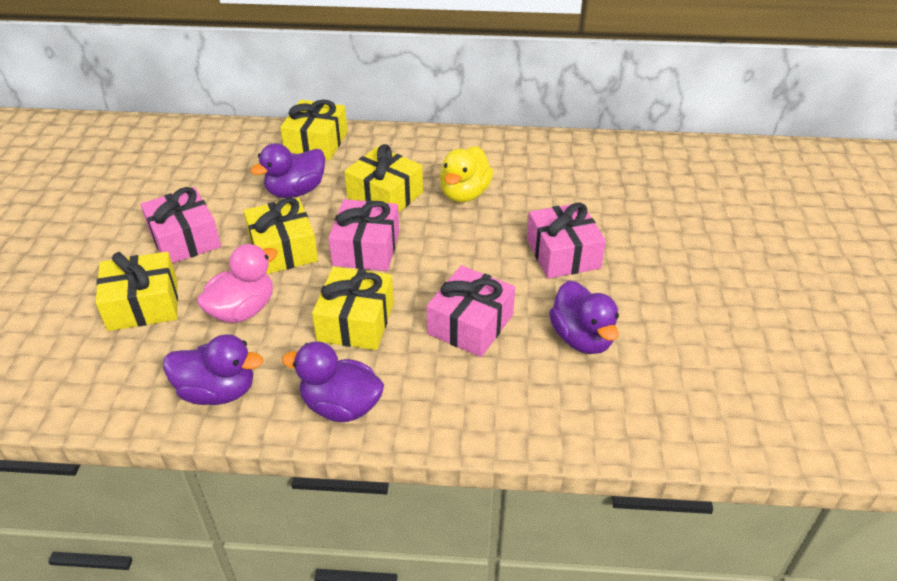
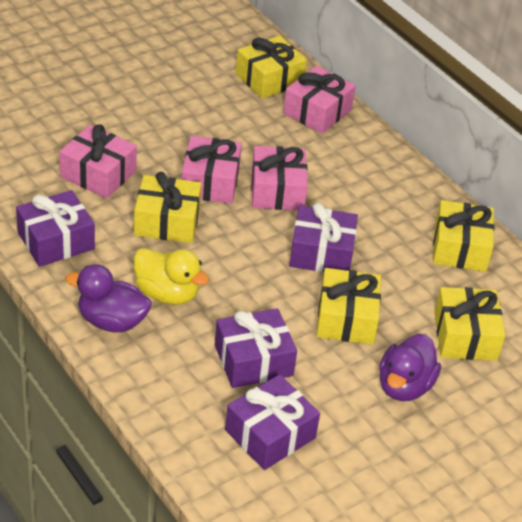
pink duck: 1 -> 0
purple duck: 4 -> 2
purple gift: 0 -> 4

